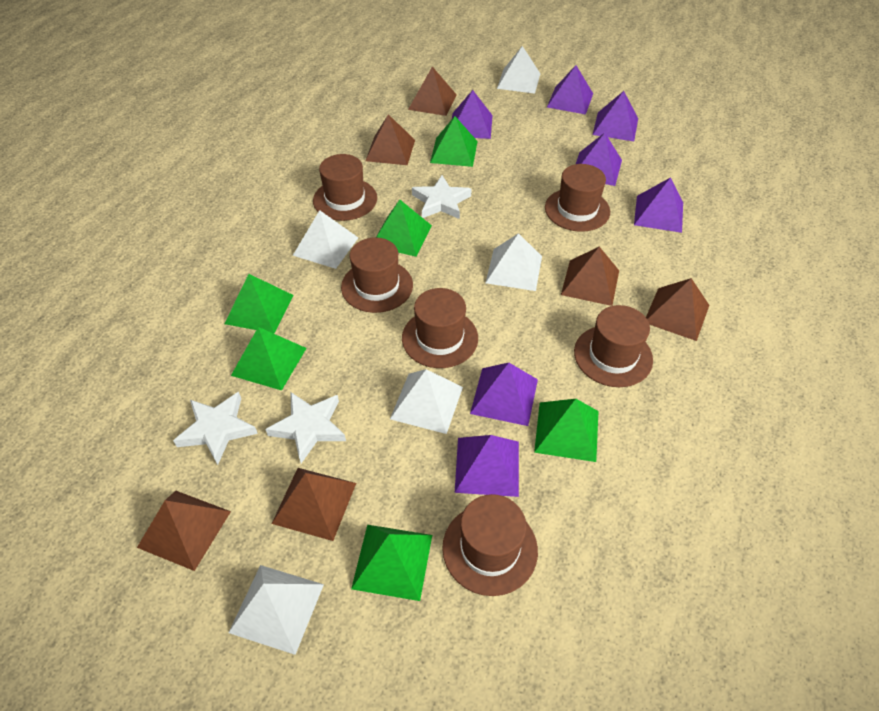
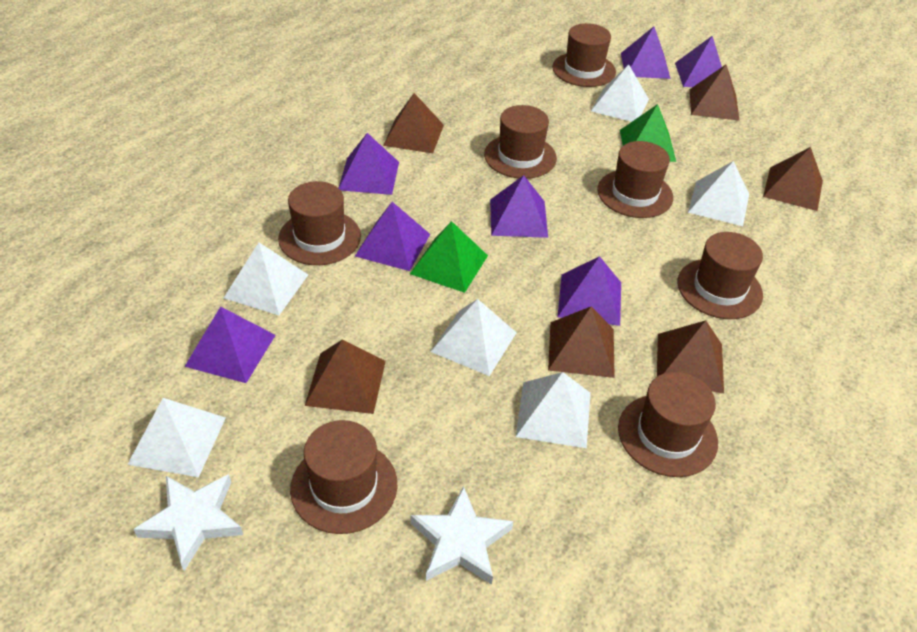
brown hat: 6 -> 7
green pyramid: 6 -> 2
white pyramid: 5 -> 6
white star: 3 -> 2

